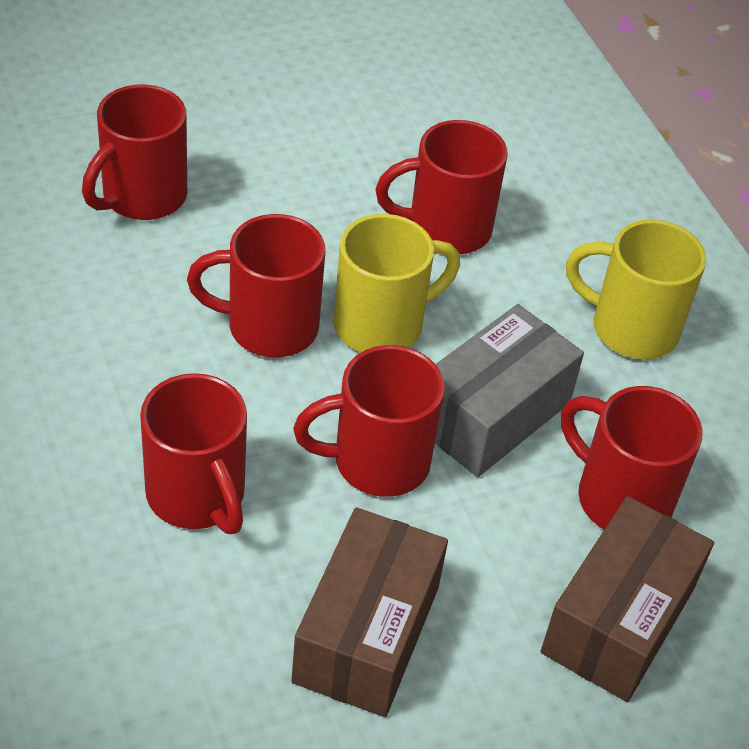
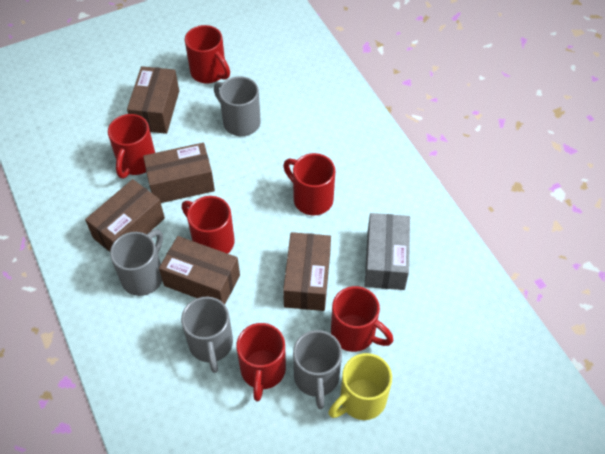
brown box: 2 -> 5
grey mug: 0 -> 4
yellow mug: 2 -> 1

